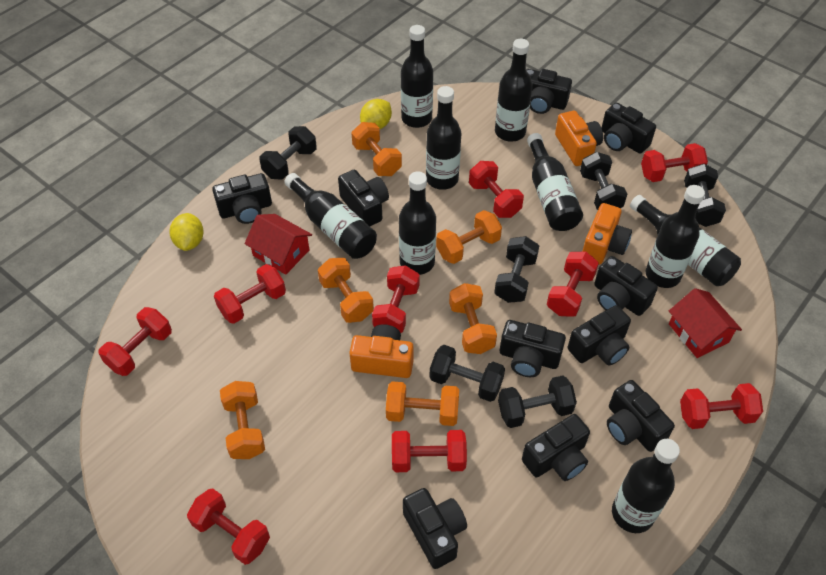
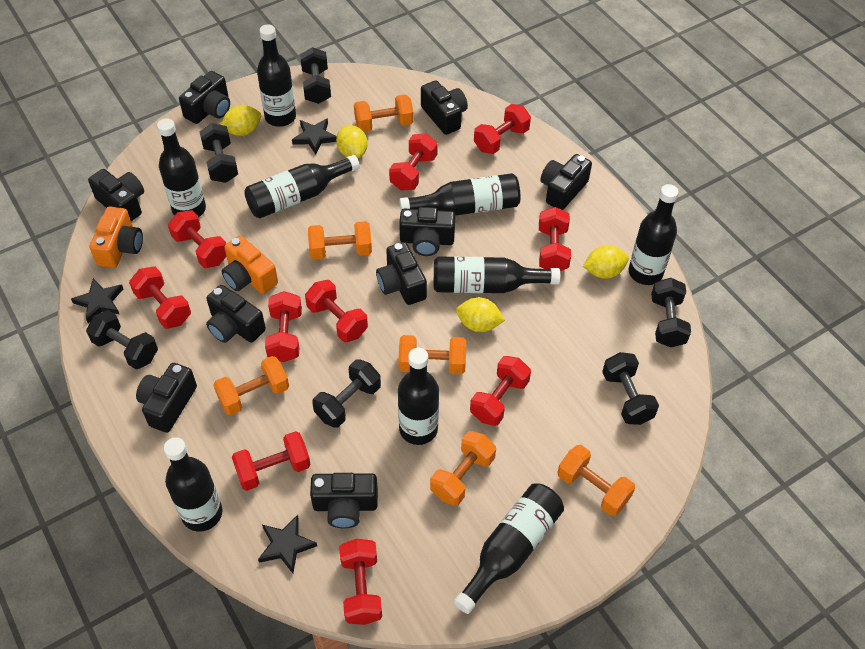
black camera: 10 -> 9
black star: 0 -> 3
orange camera: 3 -> 2
red dumbbell: 9 -> 10
red house: 2 -> 0
yellow lemon: 2 -> 4

